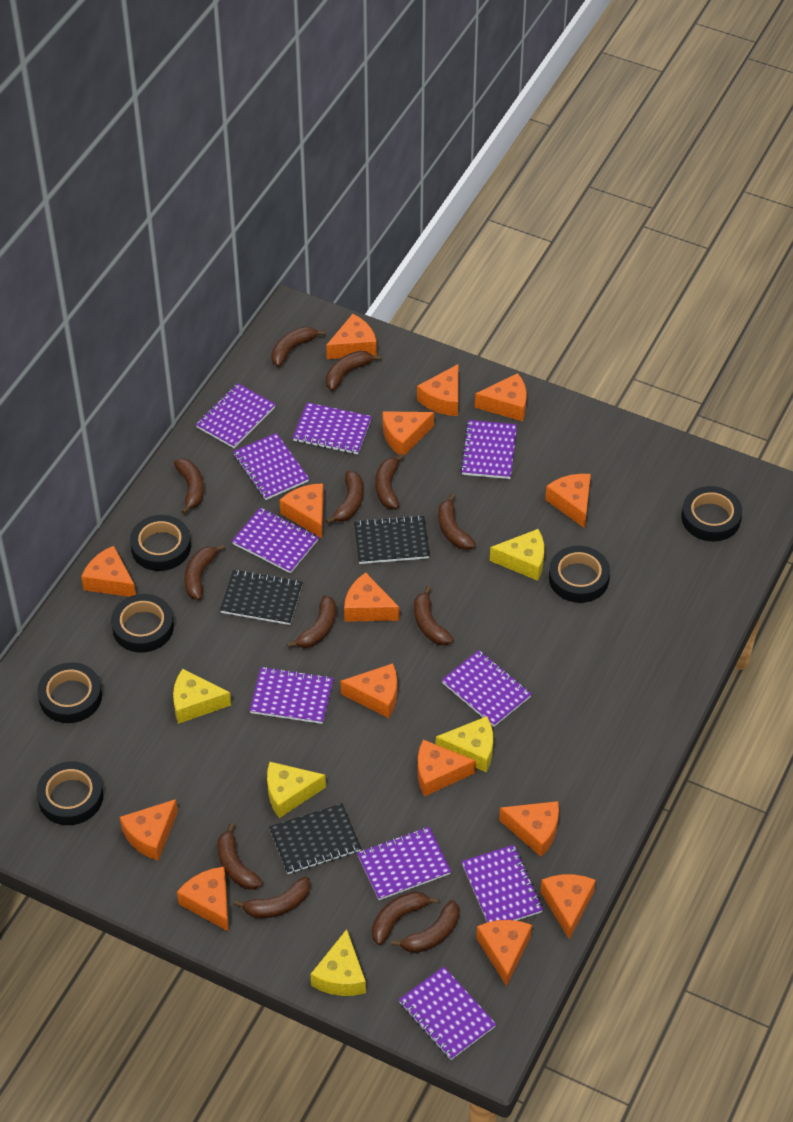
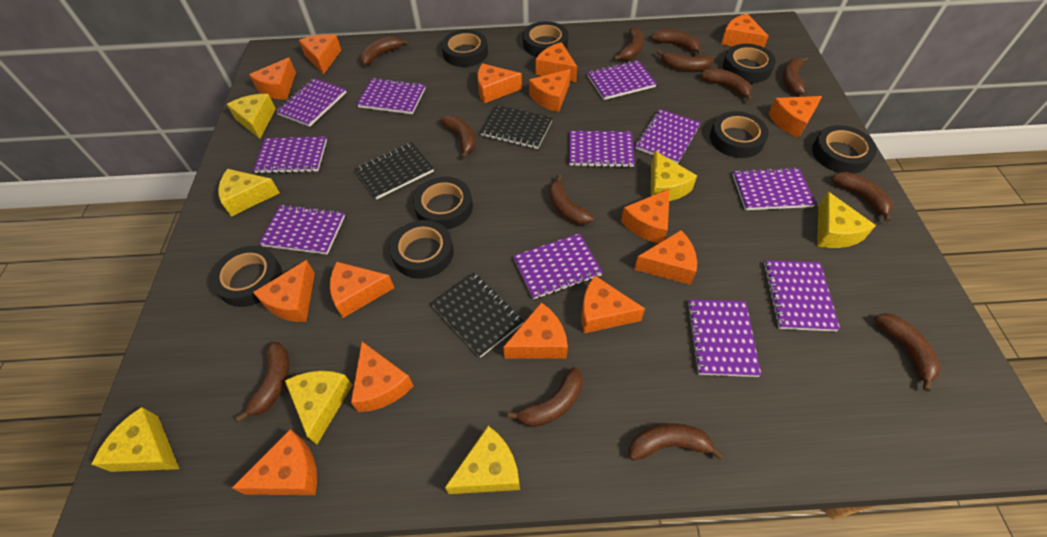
black tape: 6 -> 8
purple notebook: 10 -> 11
yellow cheese: 5 -> 7

